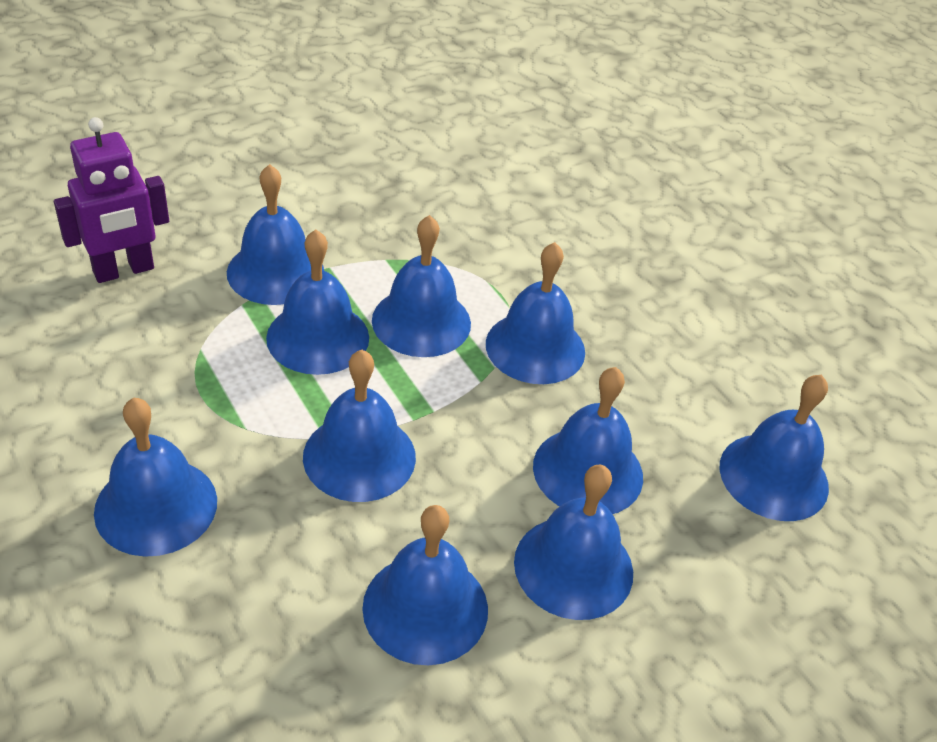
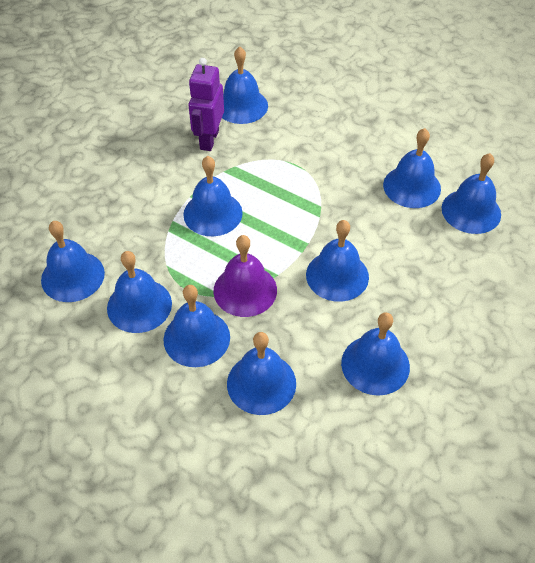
purple bell: 0 -> 1

